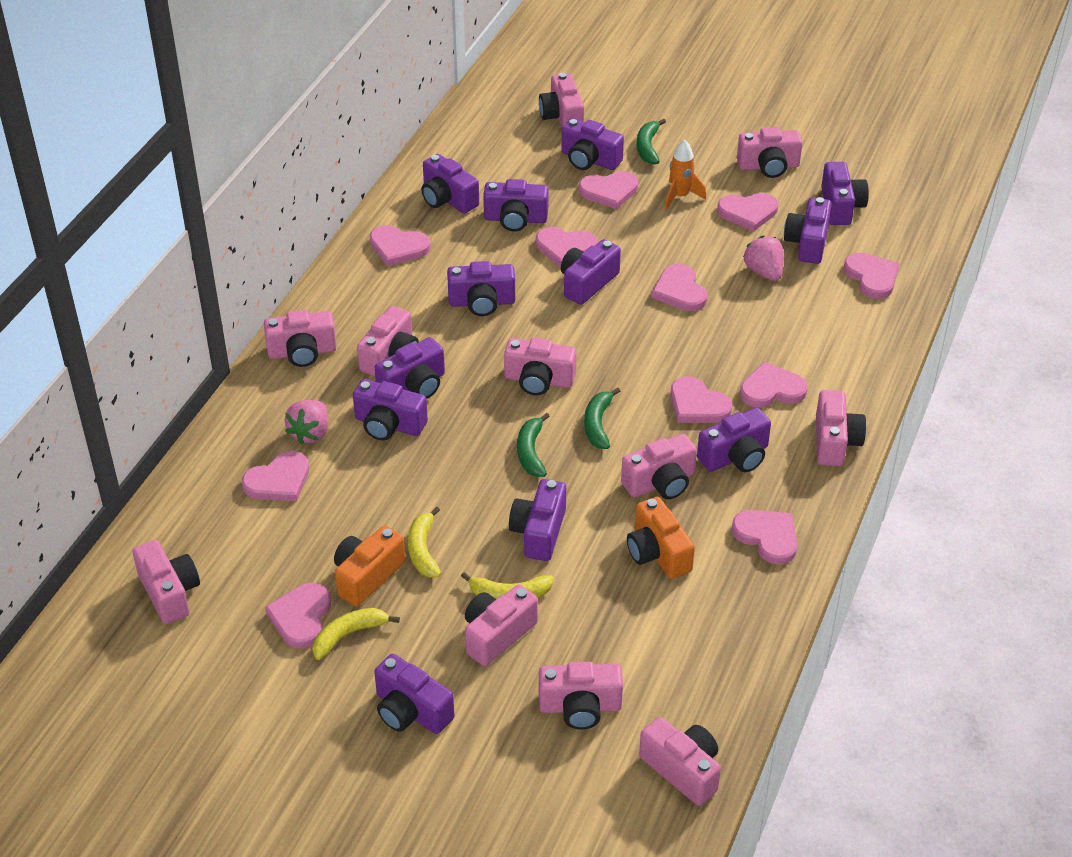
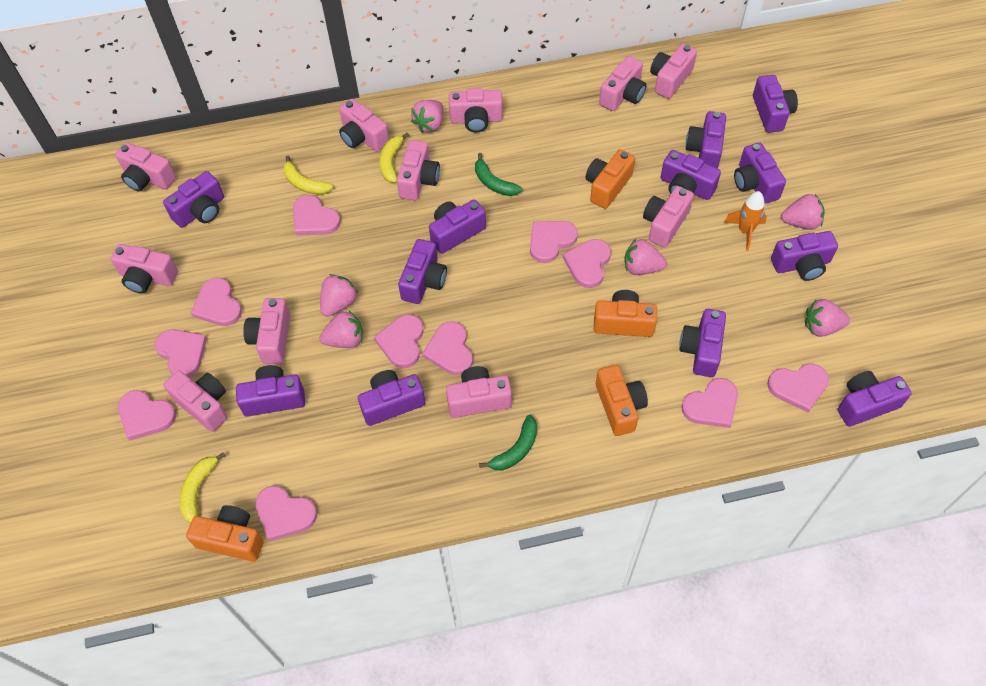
green banana: 3 -> 2
orange camera: 2 -> 4
pink strawberry: 2 -> 6

